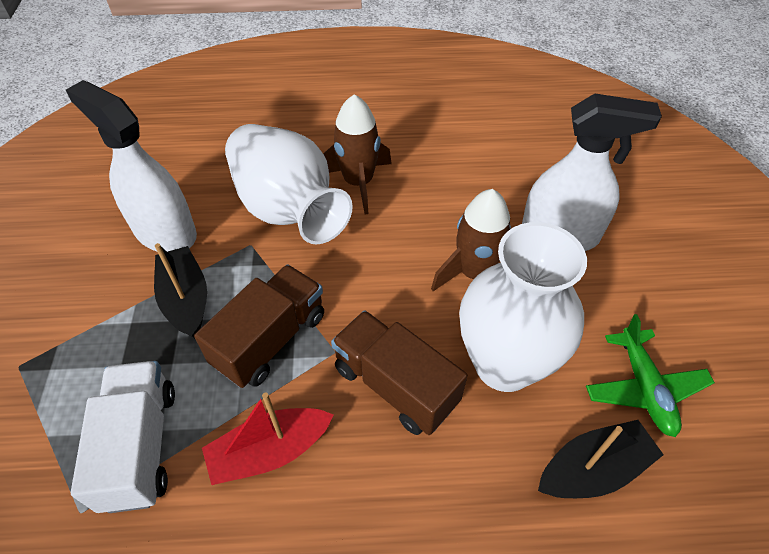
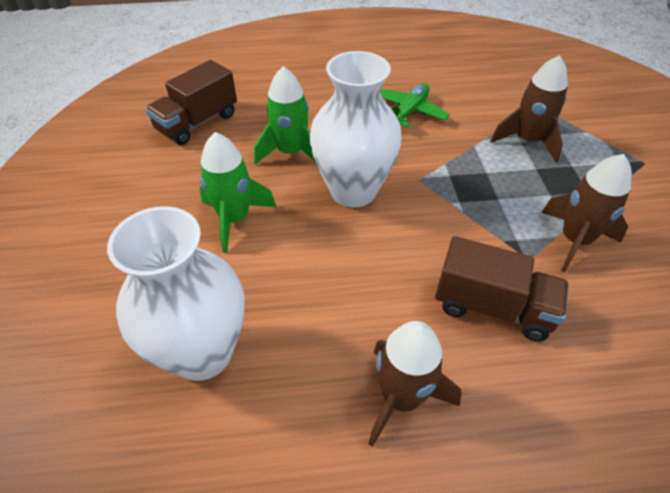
black boat: 2 -> 0
brown rocket: 2 -> 3
green rocket: 0 -> 2
red boat: 1 -> 0
white spray bottle: 2 -> 0
white truck: 1 -> 0

